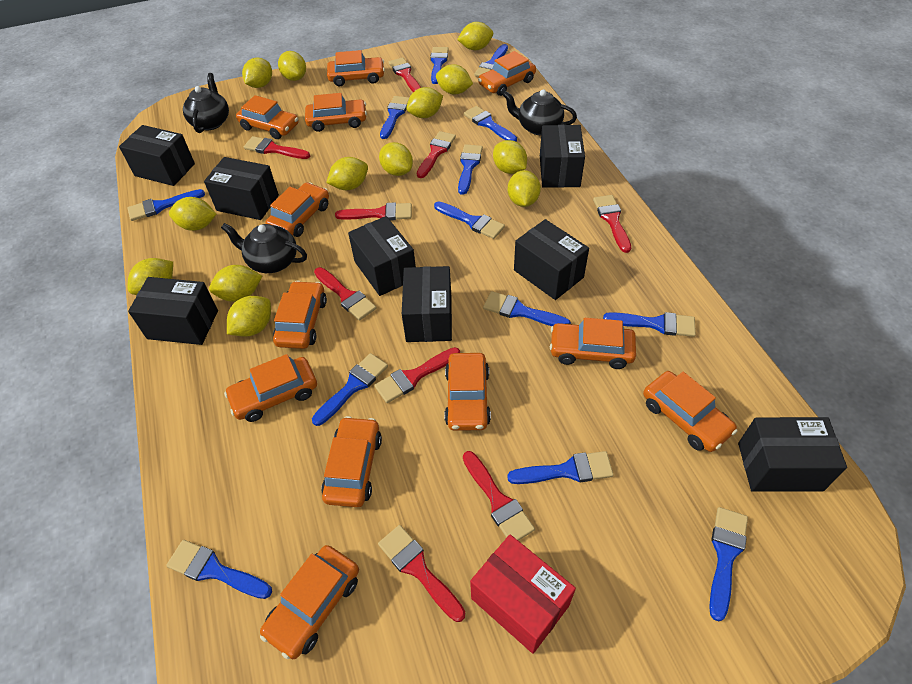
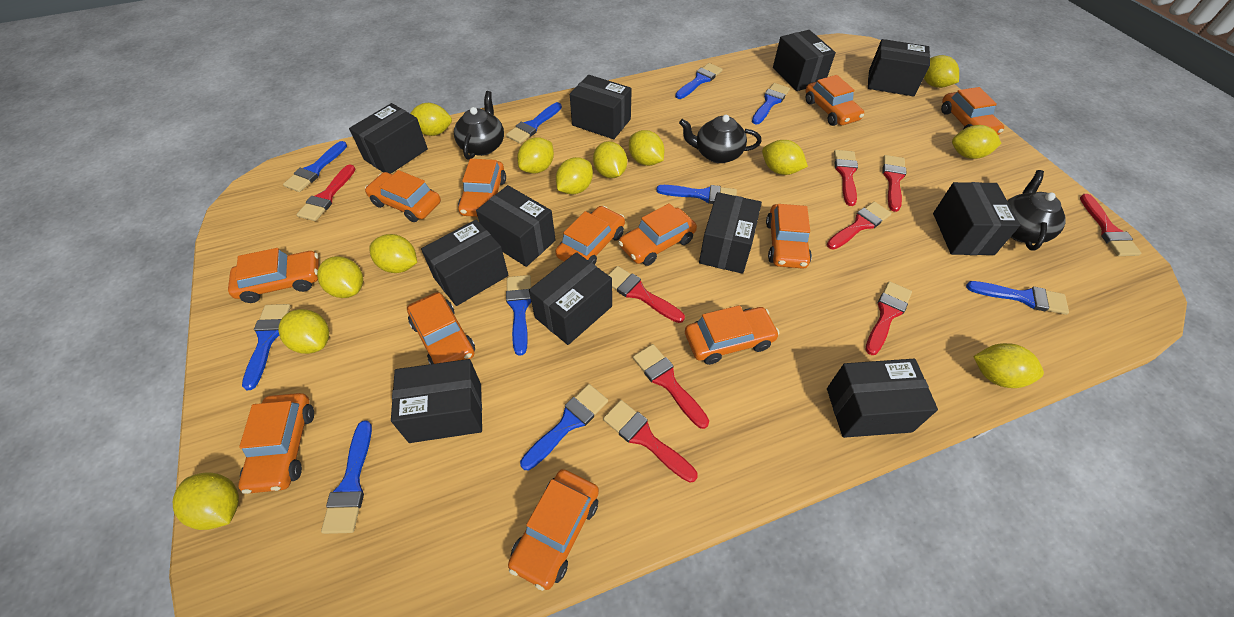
black box: 8 -> 11
blue brush: 13 -> 10
red box: 1 -> 0

